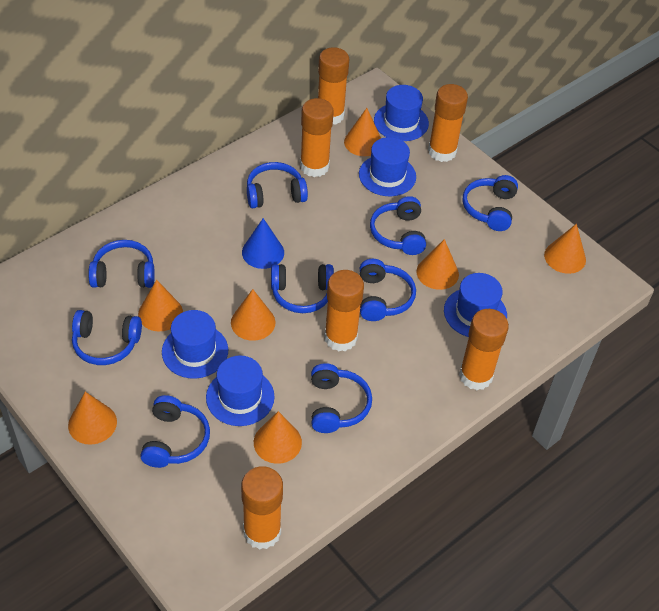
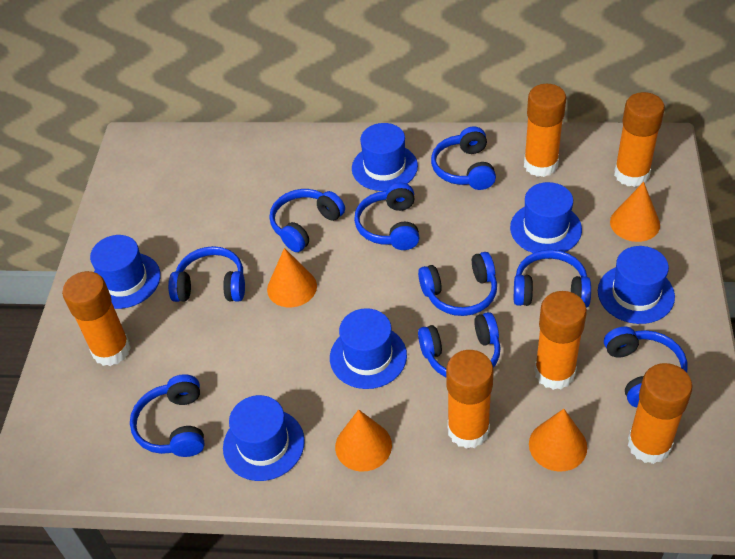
blue cone: 1 -> 0
blue hat: 5 -> 6
orange cone: 7 -> 4

